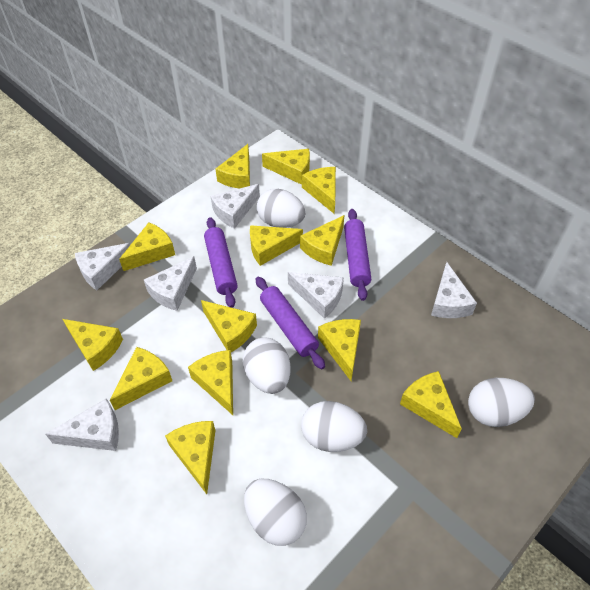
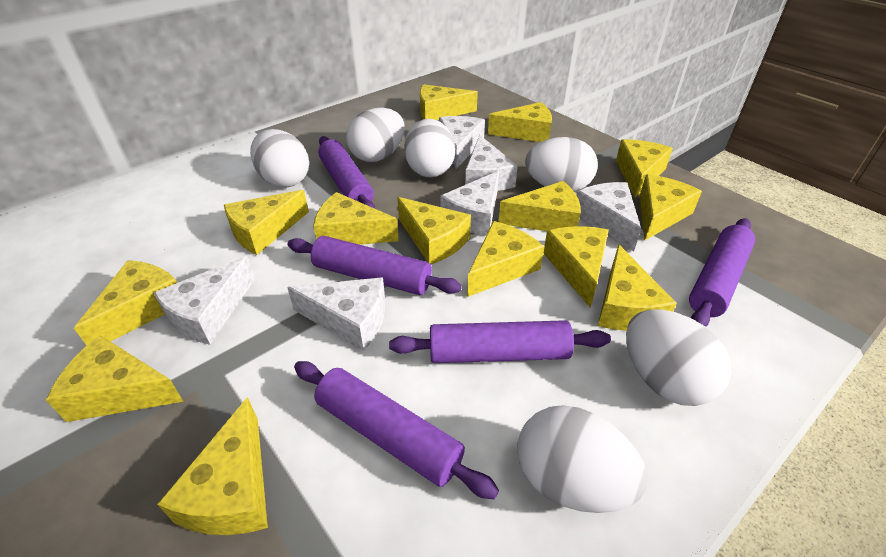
purple rolling pin: 3 -> 5
white egg: 5 -> 6
yellow cheese: 13 -> 14

